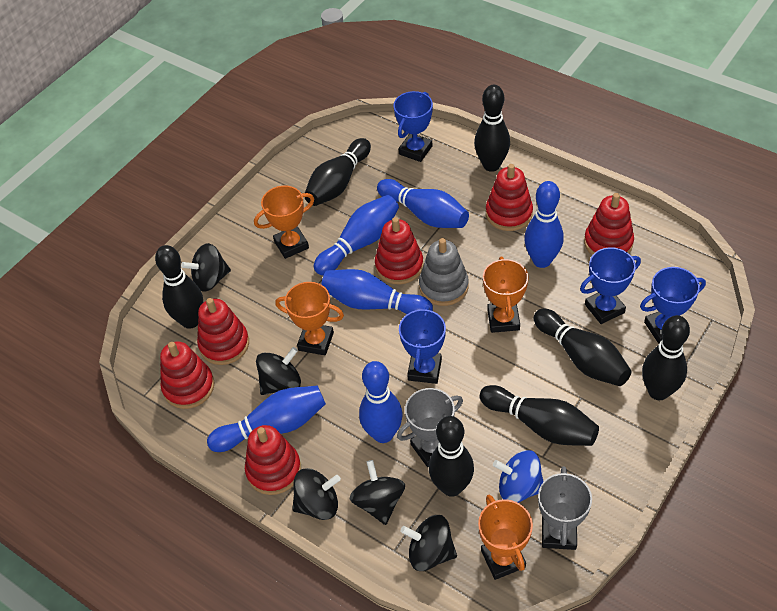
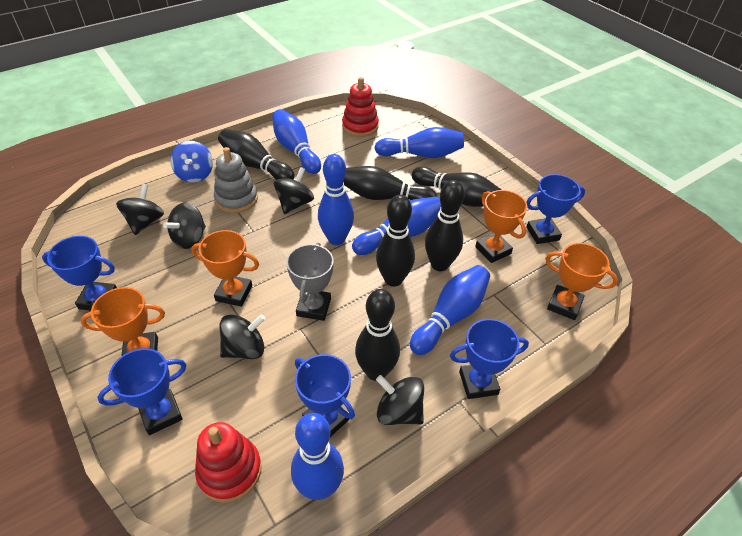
black bowling pin: 7 -> 6
blue trophy: 4 -> 5
grey trophy: 2 -> 1
red stacking toy: 6 -> 2

